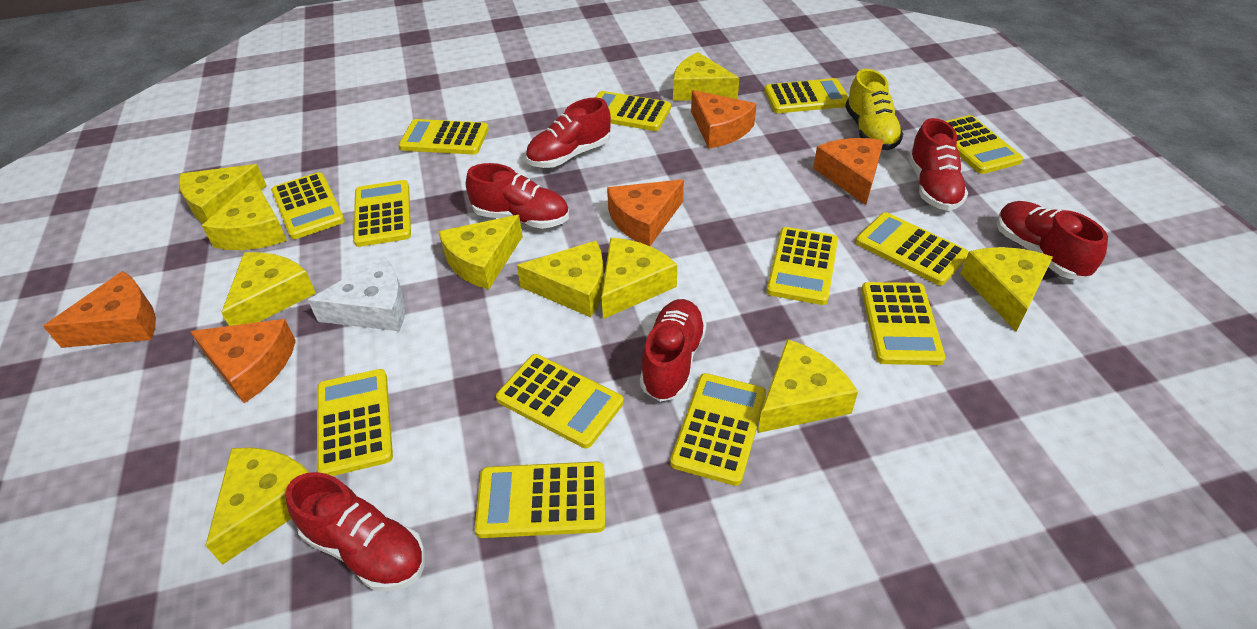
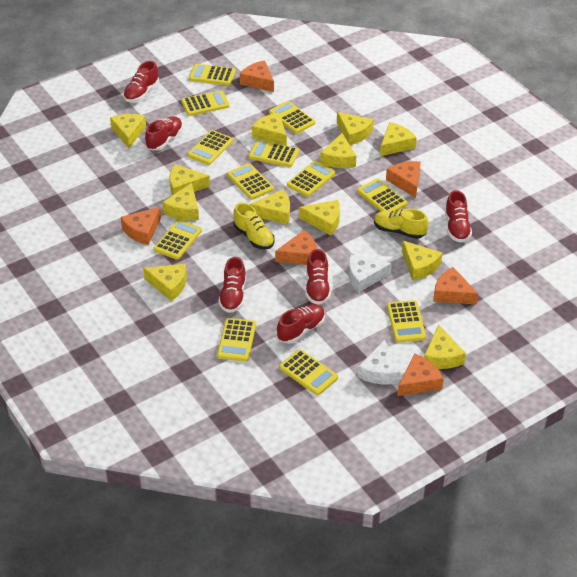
orange cheese: 5 -> 6
white cheese: 1 -> 2
yellow calculator: 13 -> 12
yellow cheese: 10 -> 12
yellow shoe: 1 -> 2

